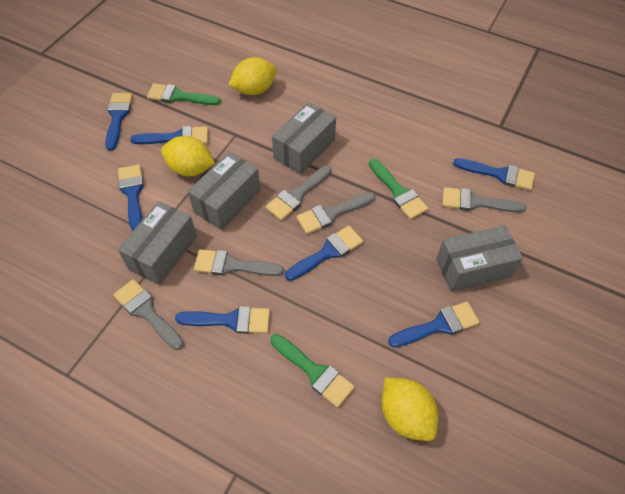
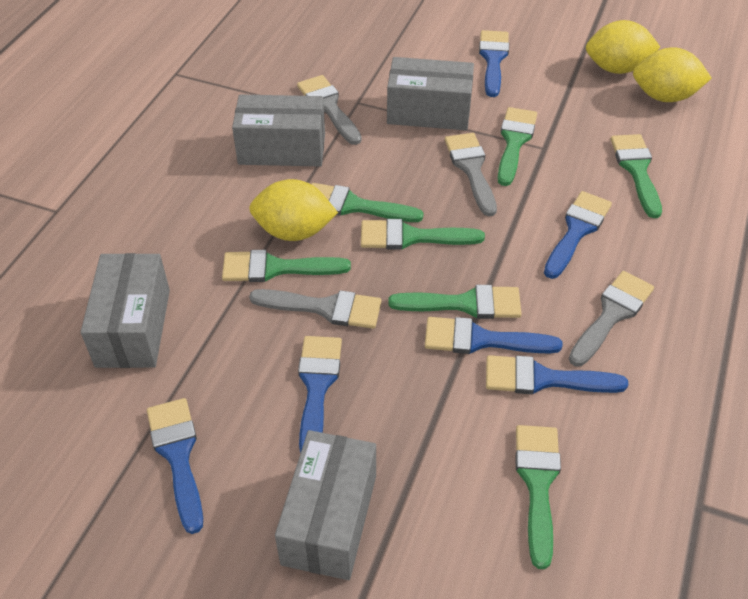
blue brush: 7 -> 6
green brush: 3 -> 7
grey brush: 5 -> 4

